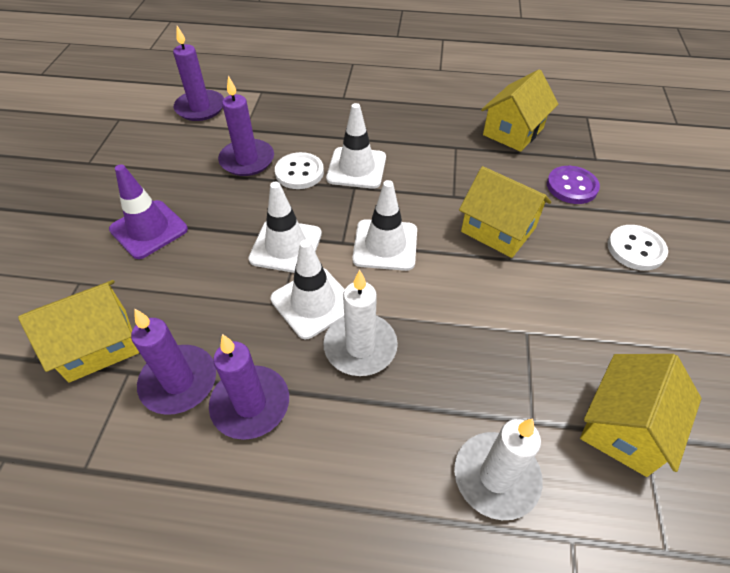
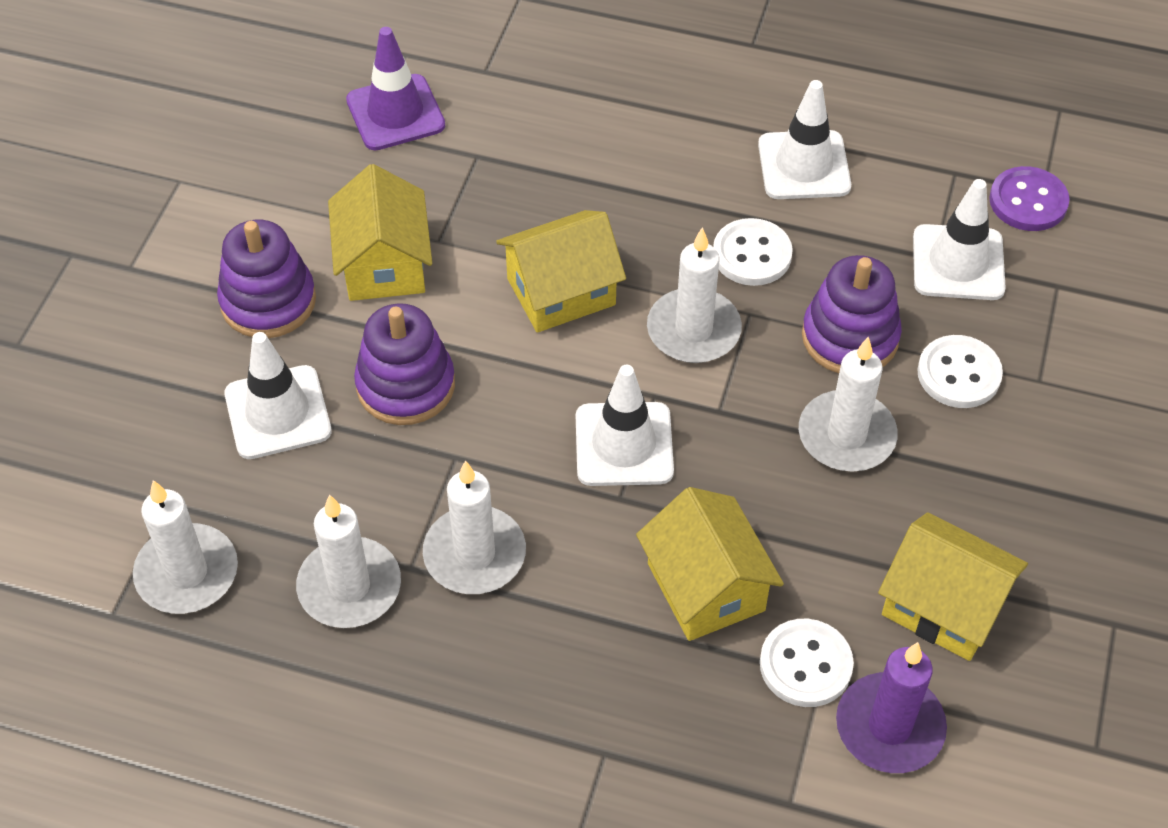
purple candle: 4 -> 1
purple stacking toy: 0 -> 3
white button: 2 -> 3
white candle: 2 -> 5

